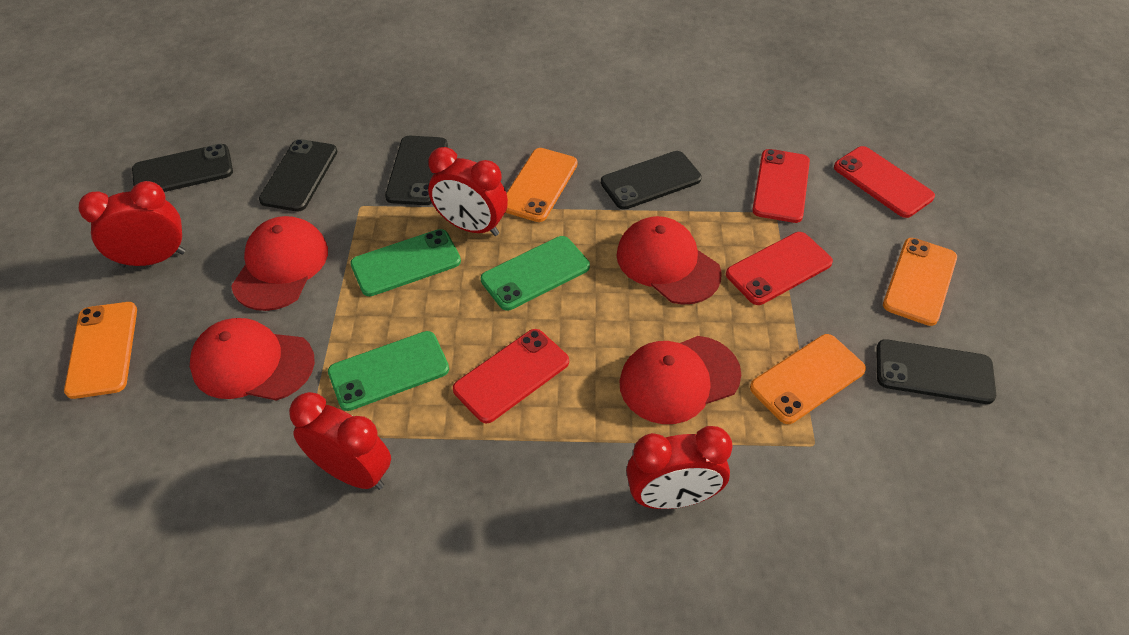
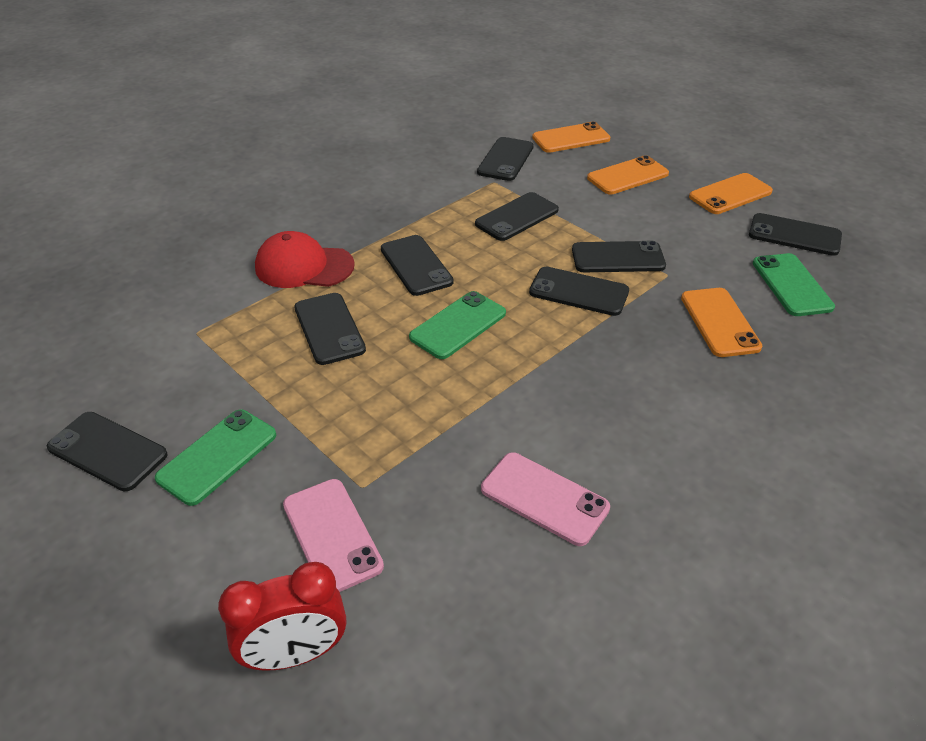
black phone: 5 -> 8
pink phone: 0 -> 2
red cap: 4 -> 1
red clock: 4 -> 1
red phone: 4 -> 0

